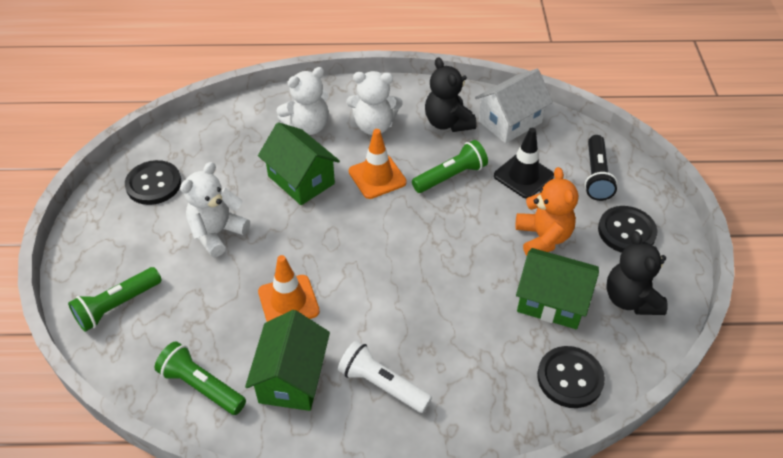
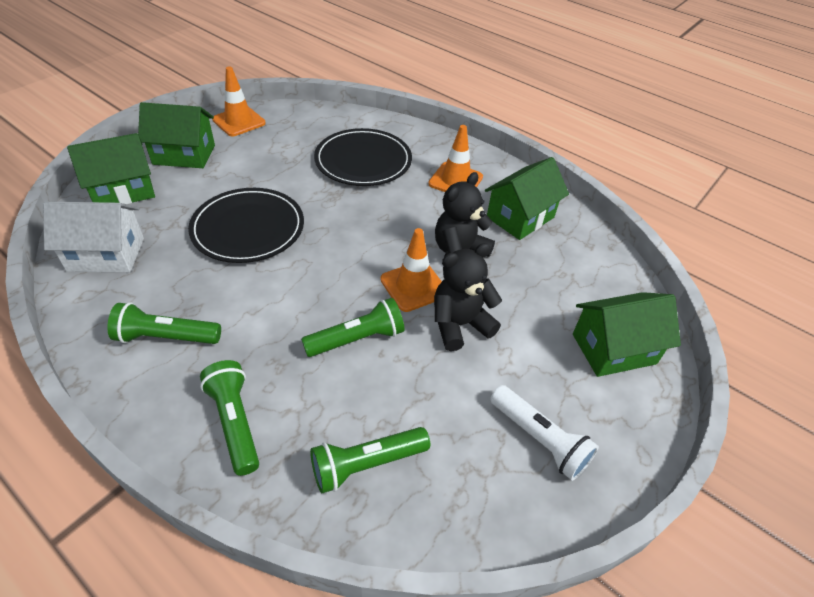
black button: 3 -> 0
black flashlight: 1 -> 0
black plate: 0 -> 2
black traffic cone: 1 -> 0
green flashlight: 3 -> 4
green house: 3 -> 4
orange teddy bear: 1 -> 0
orange traffic cone: 2 -> 3
white teddy bear: 3 -> 0

